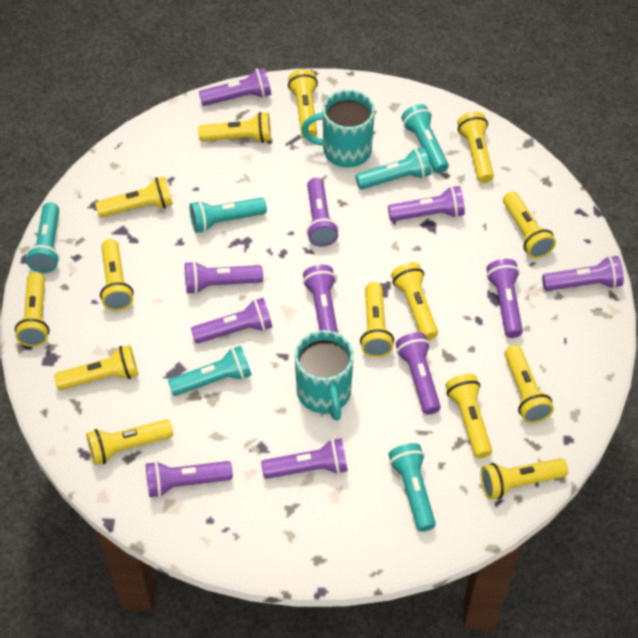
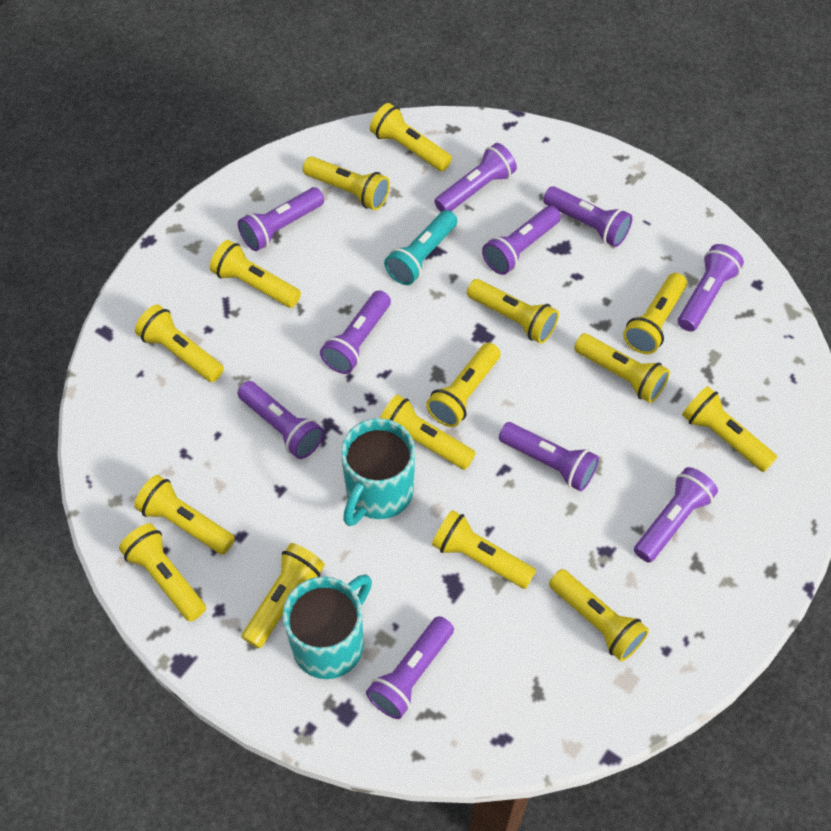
purple flashlight: 11 -> 10
turquoise flashlight: 6 -> 1
yellow flashlight: 14 -> 15

